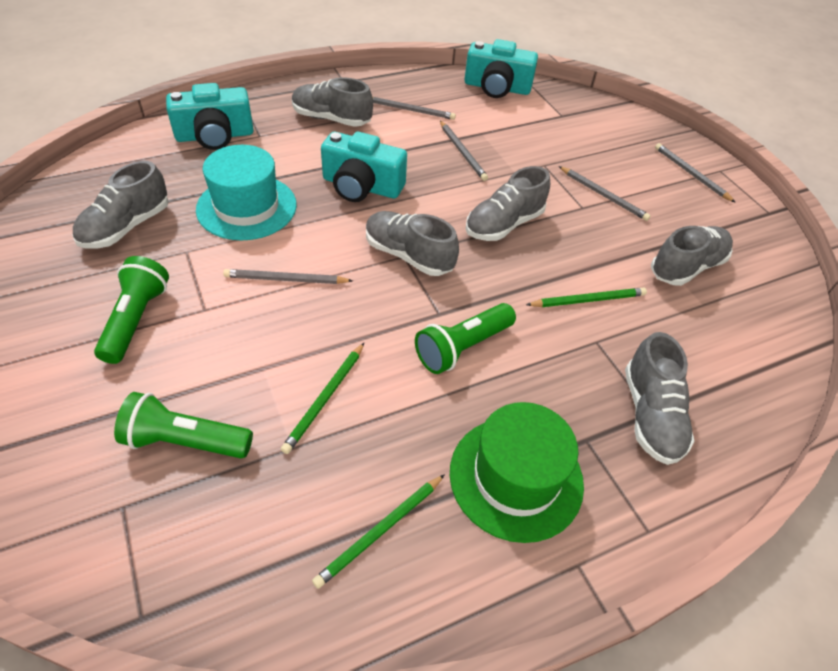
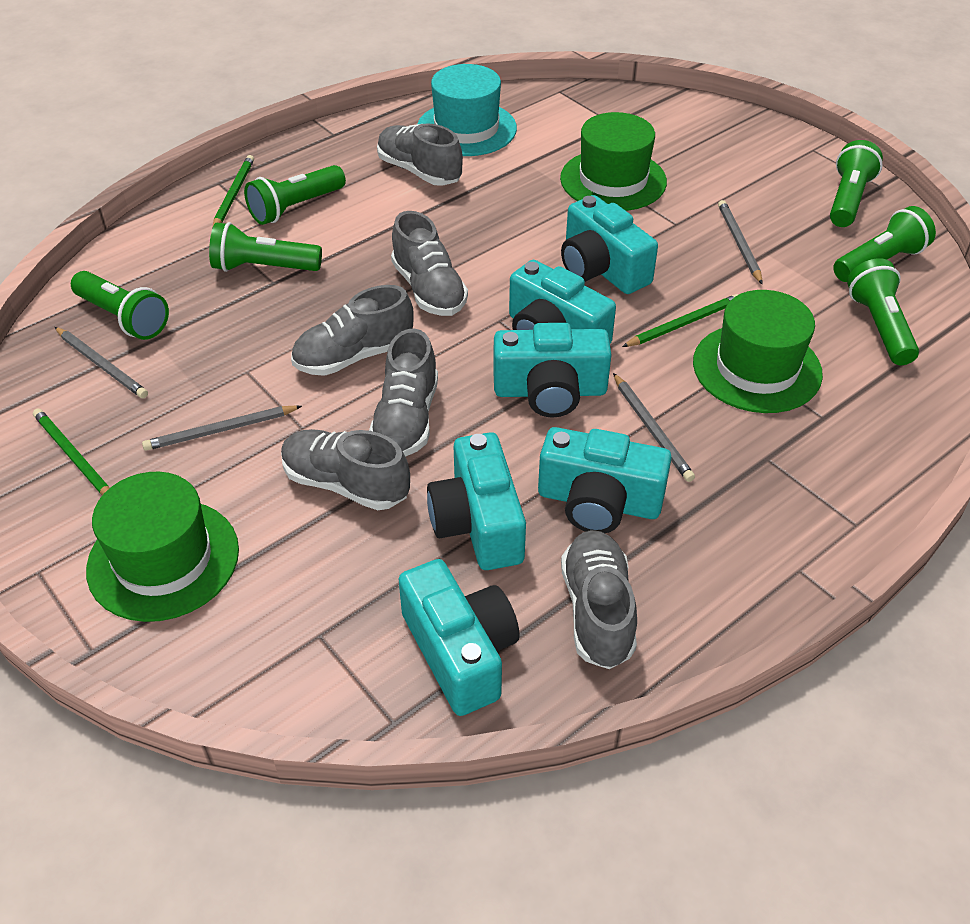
green flashlight: 3 -> 6
green hat: 1 -> 3
grey pencil: 5 -> 4
turquoise camera: 3 -> 6

